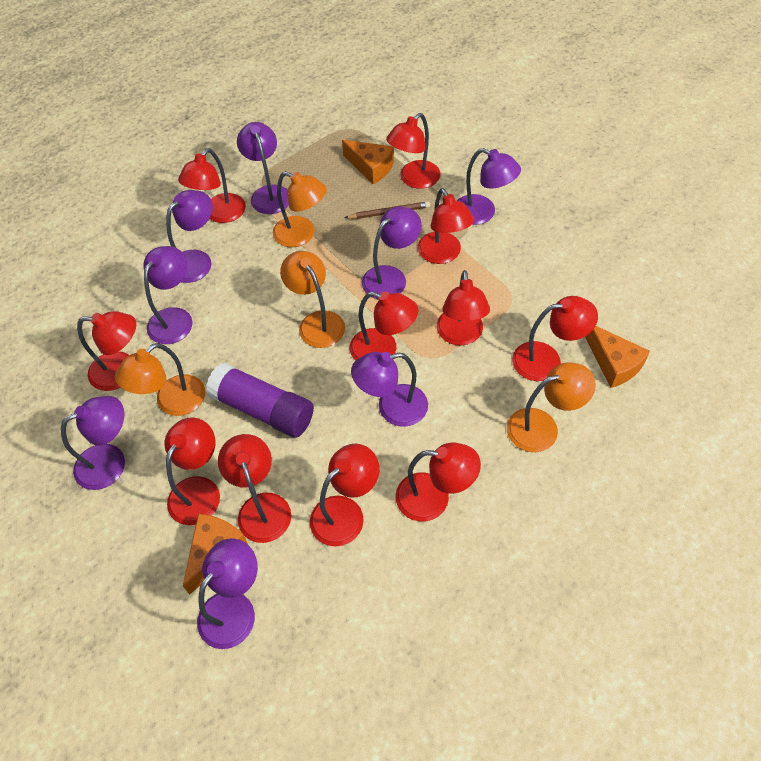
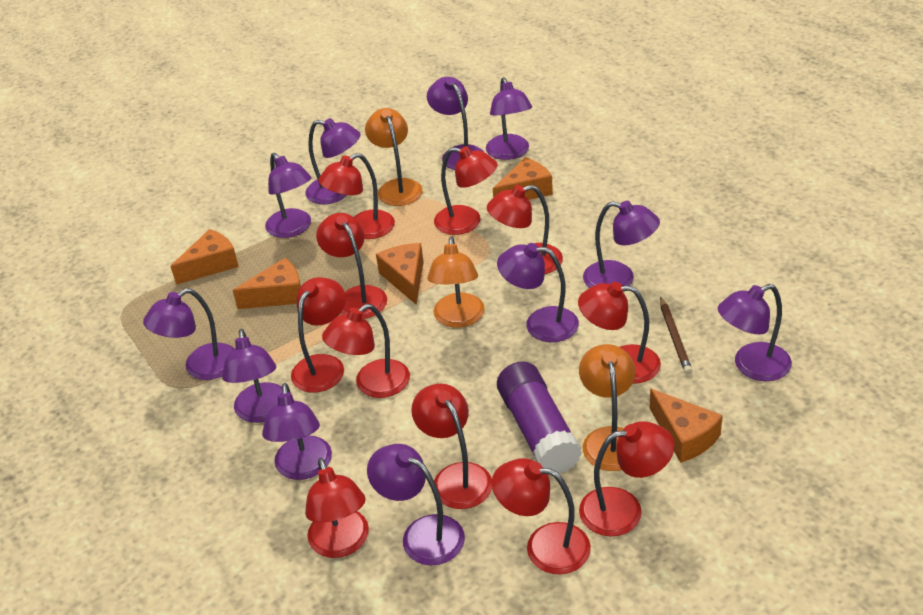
orange cheese: 3 -> 5
orange lamp: 4 -> 3
purple lamp: 8 -> 11

